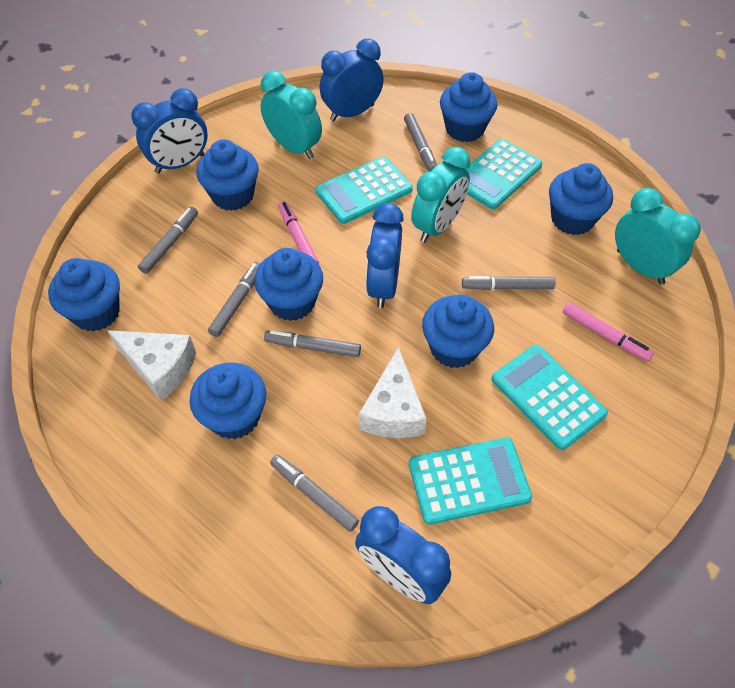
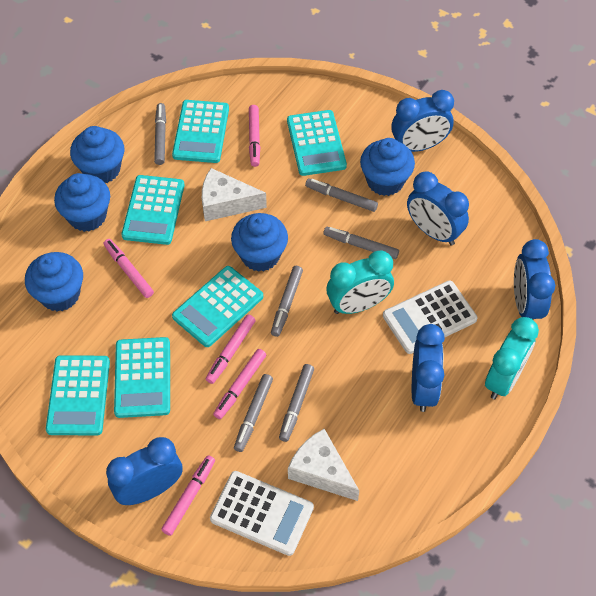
blue clock: 4 -> 5
blue cupcake: 7 -> 5
pink marker: 2 -> 5
turquoise calculator: 4 -> 6
turquoise clock: 3 -> 2
white calculator: 0 -> 2

